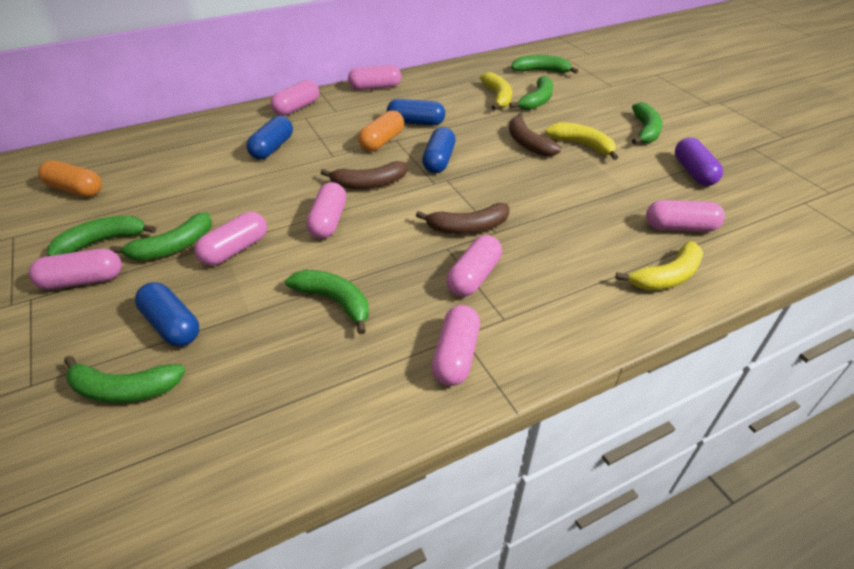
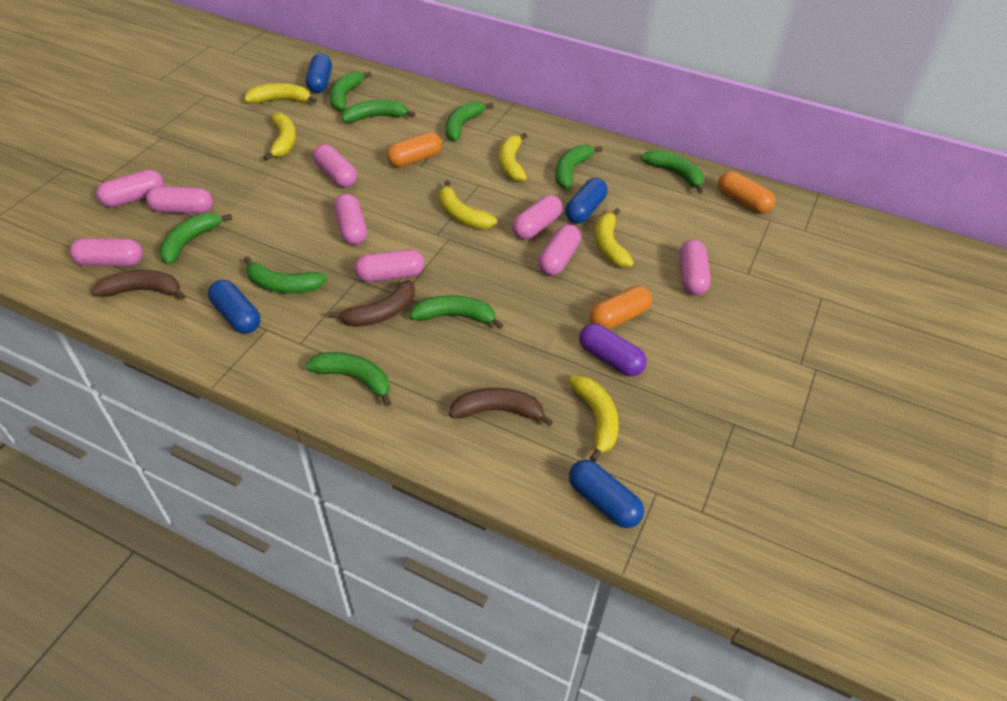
green banana: 7 -> 9
orange capsule: 2 -> 3
pink capsule: 8 -> 9
yellow banana: 3 -> 6

